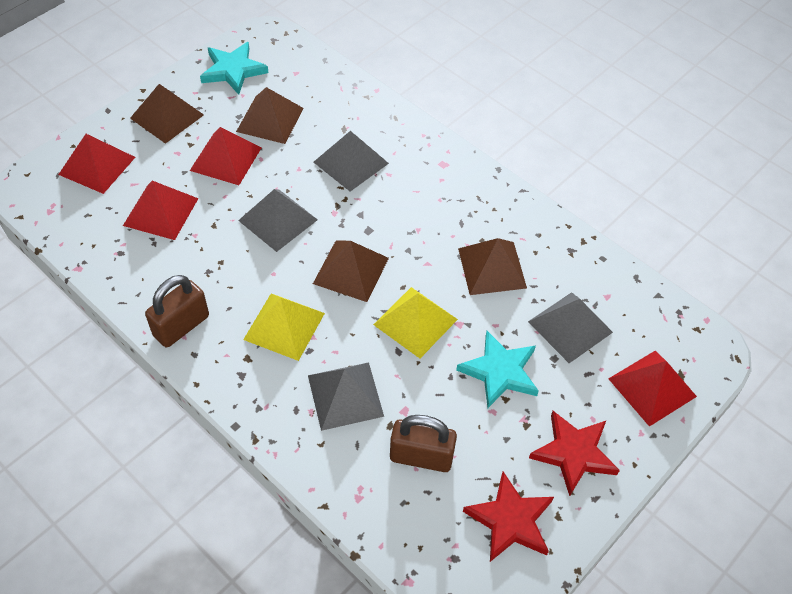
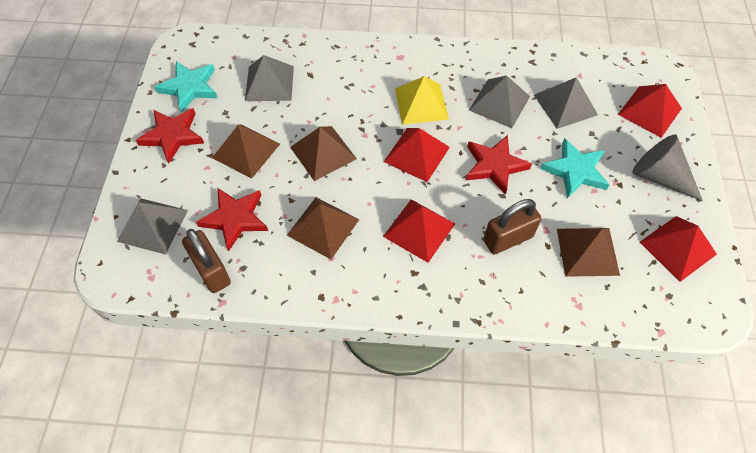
grey cone: 0 -> 1
red star: 2 -> 3
yellow pyramid: 2 -> 1

